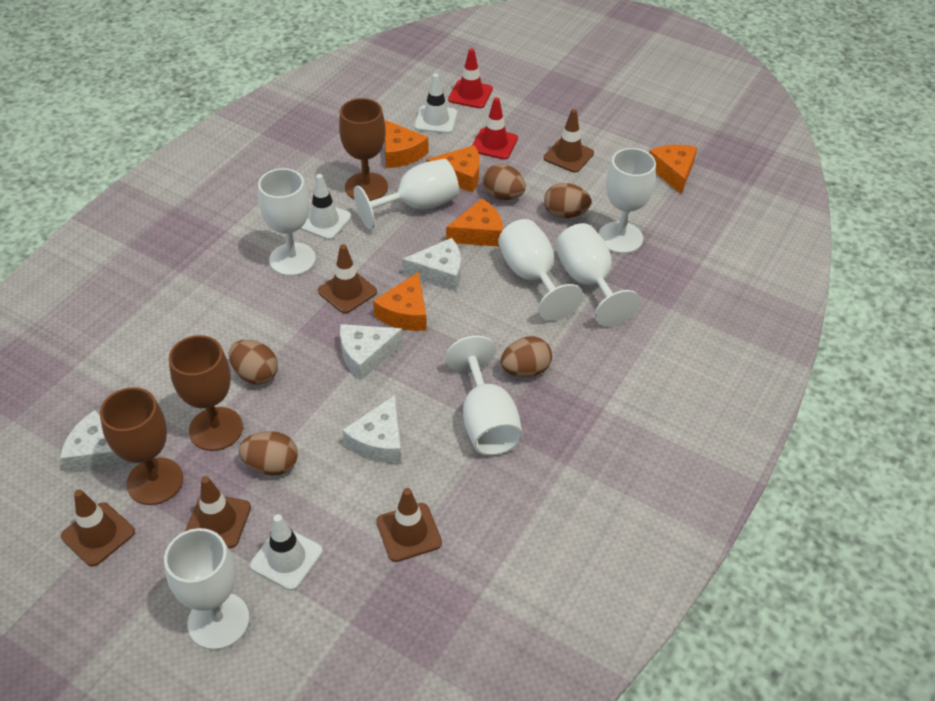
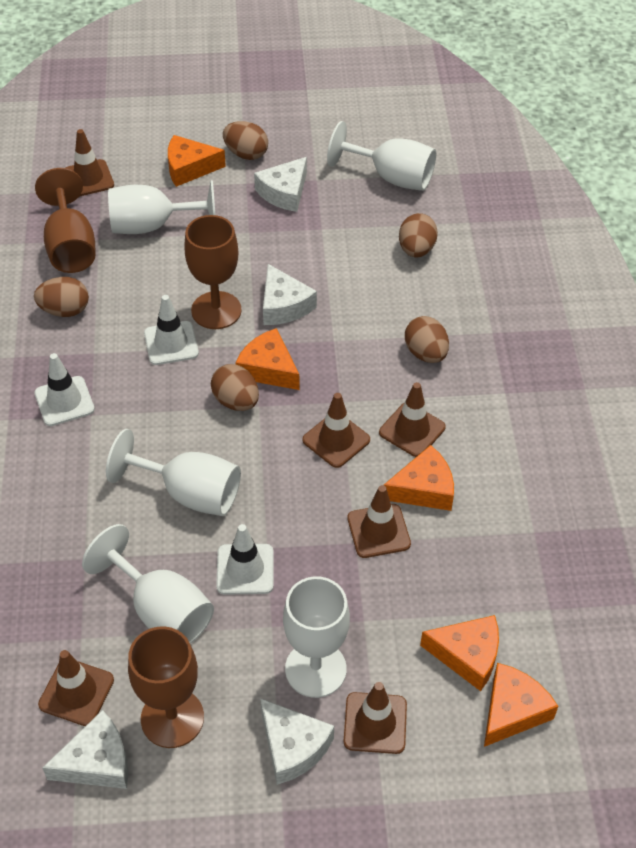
brown traffic cone: 5 -> 6
red traffic cone: 2 -> 0
white goblet: 7 -> 5

